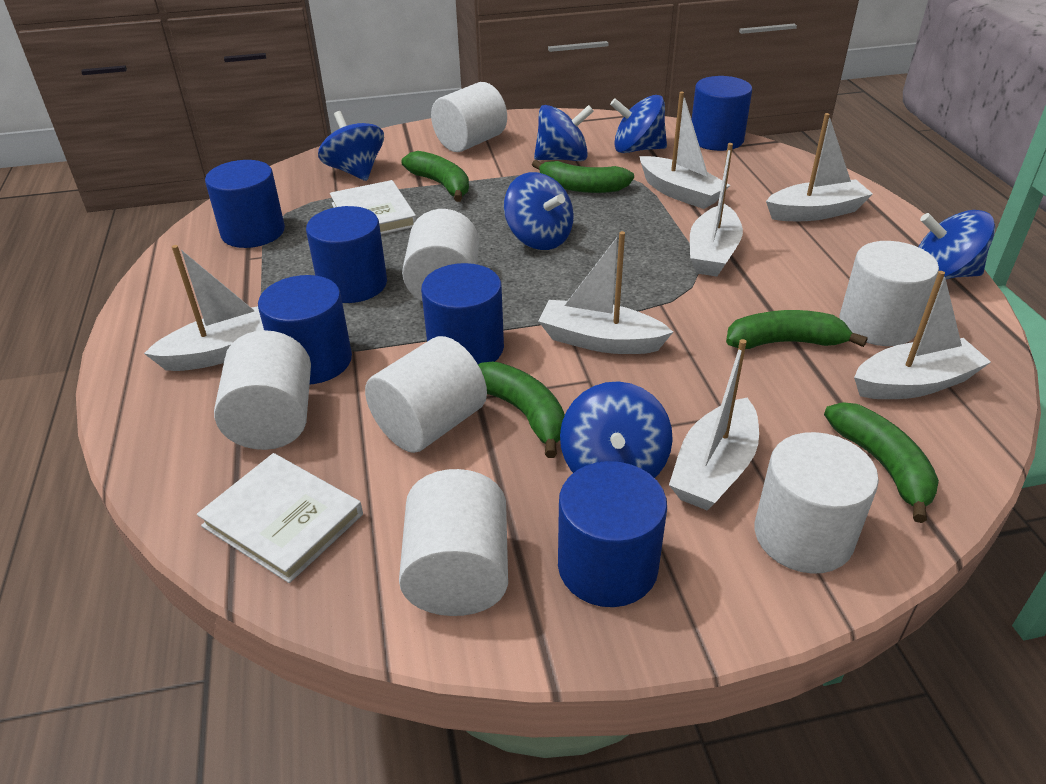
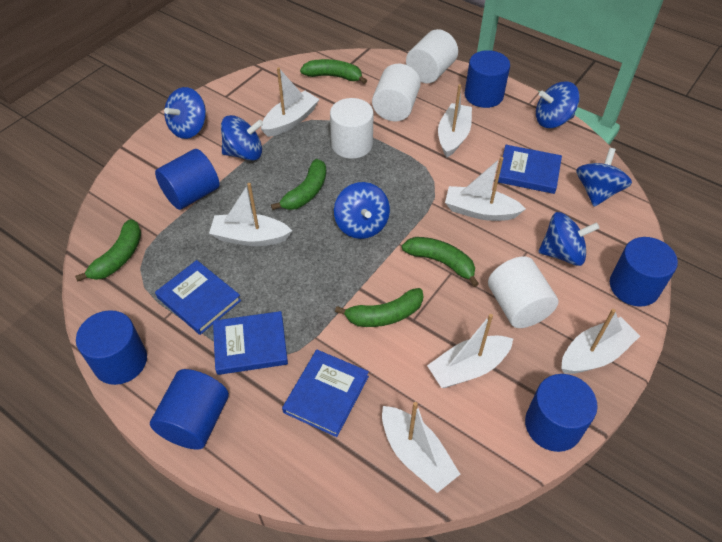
blue book: 0 -> 4
white book: 2 -> 0
white cylinder: 7 -> 4

